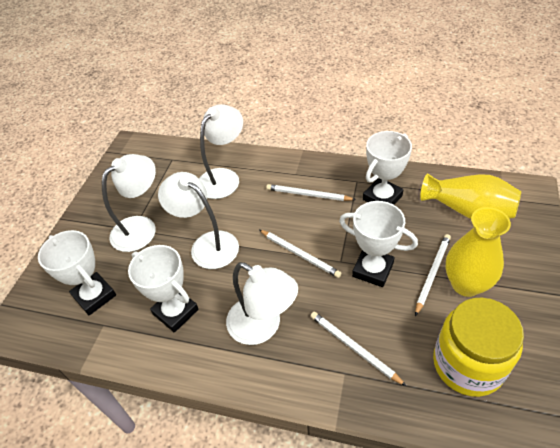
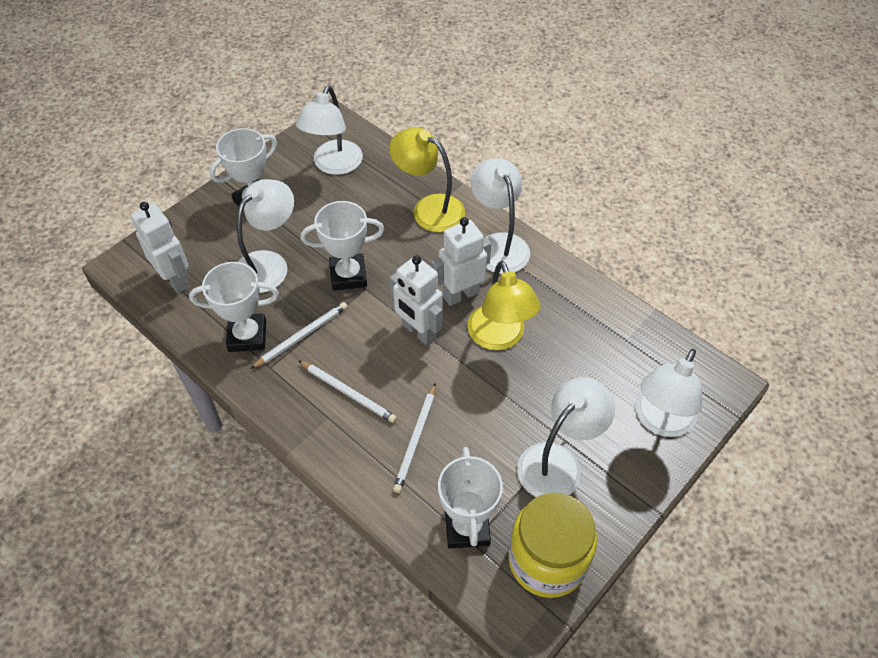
white lamp: 4 -> 5
white pencil: 4 -> 3
white robot: 0 -> 3
yellow lamp: 0 -> 2
yellow vase: 2 -> 0

